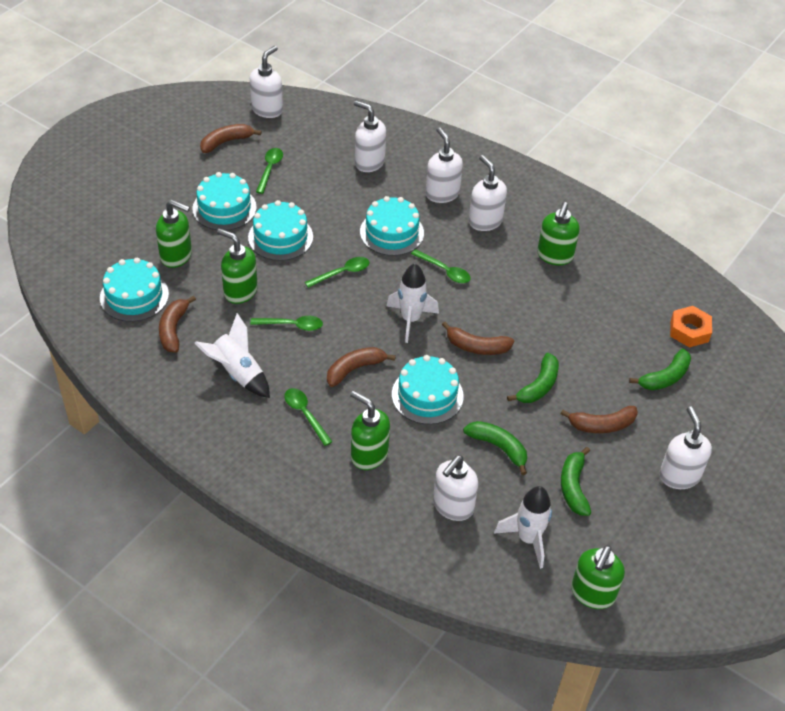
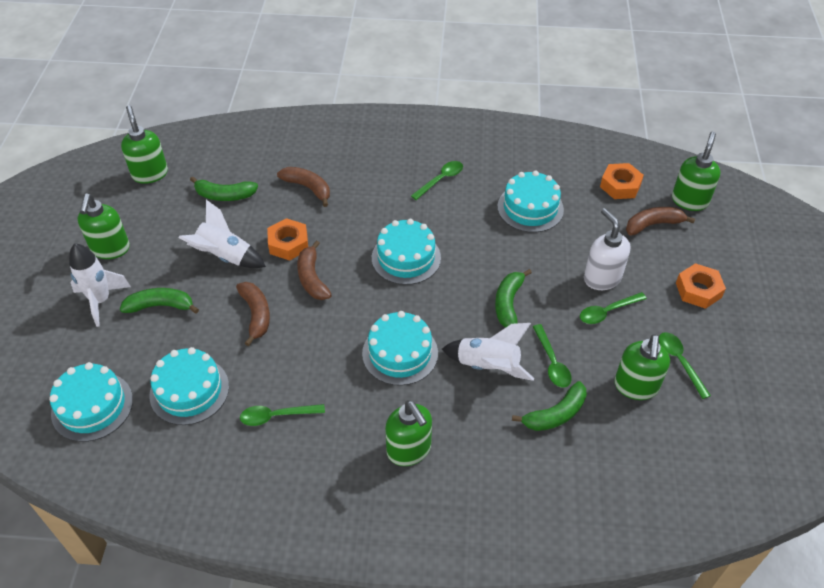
brown banana: 5 -> 4
orange nut: 1 -> 3
white soap dispenser: 6 -> 1

